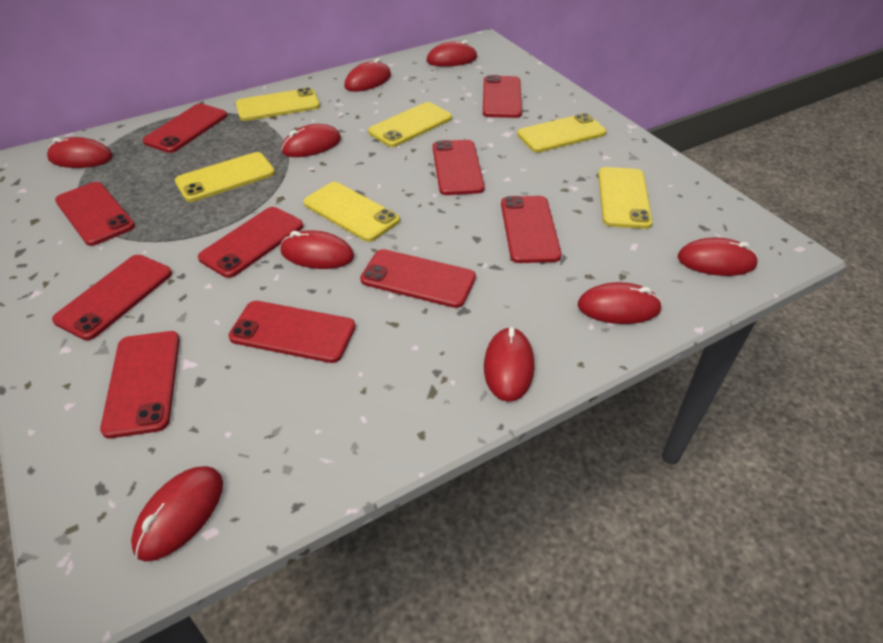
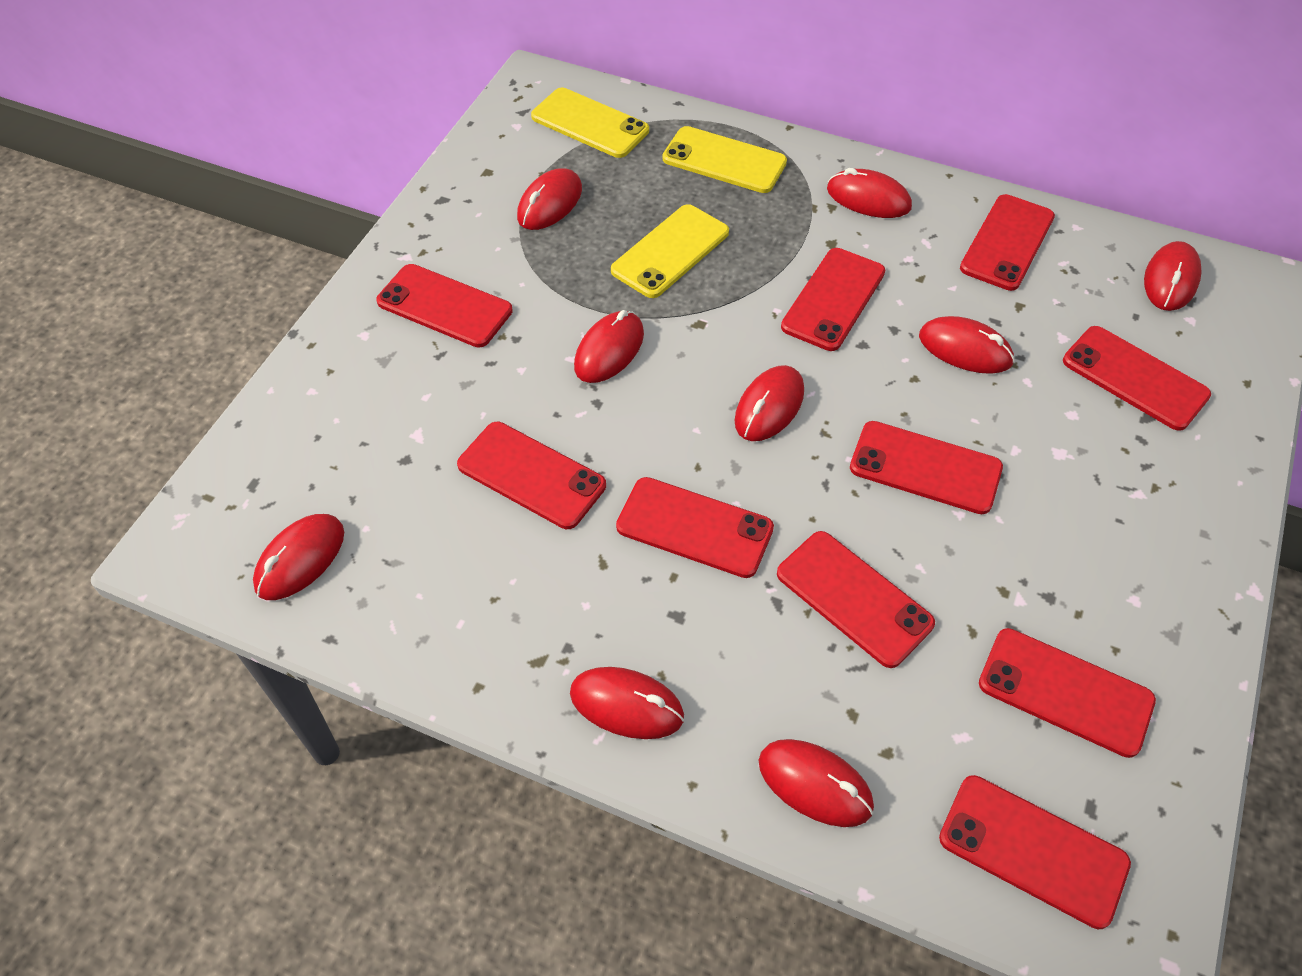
yellow phone: 6 -> 3

